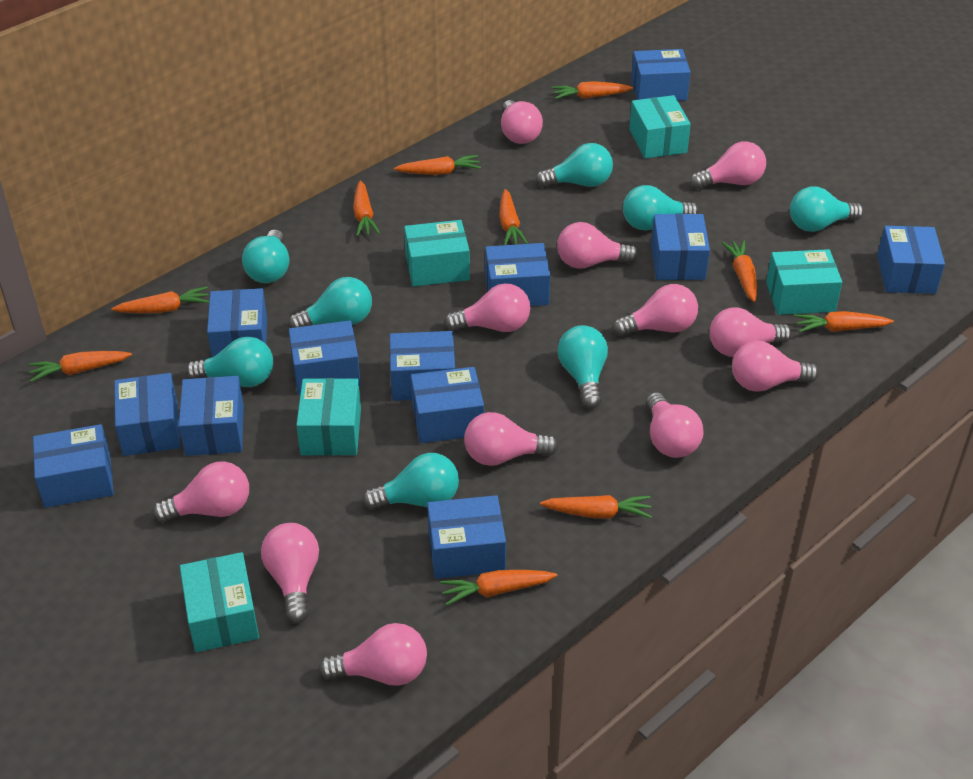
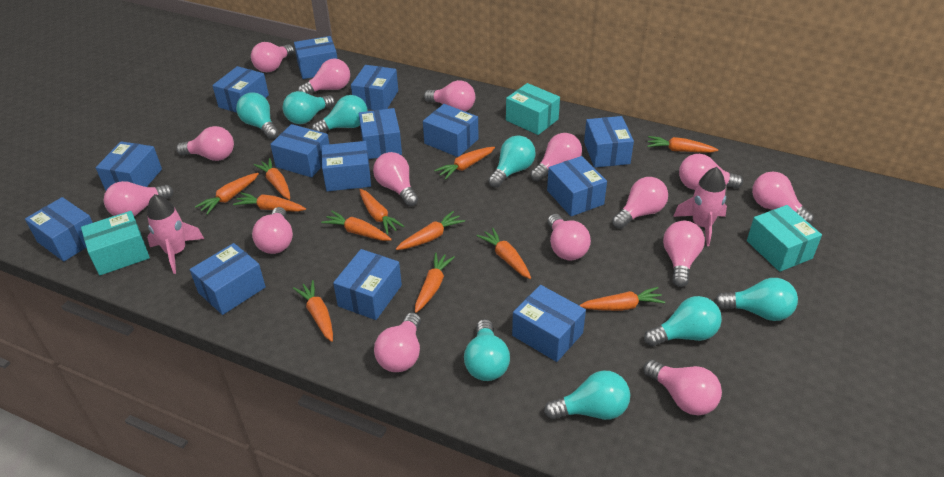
blue box: 12 -> 14
orange carrot: 10 -> 12
pink light bulb: 12 -> 15
pink rocket: 0 -> 2
turquoise box: 5 -> 3

